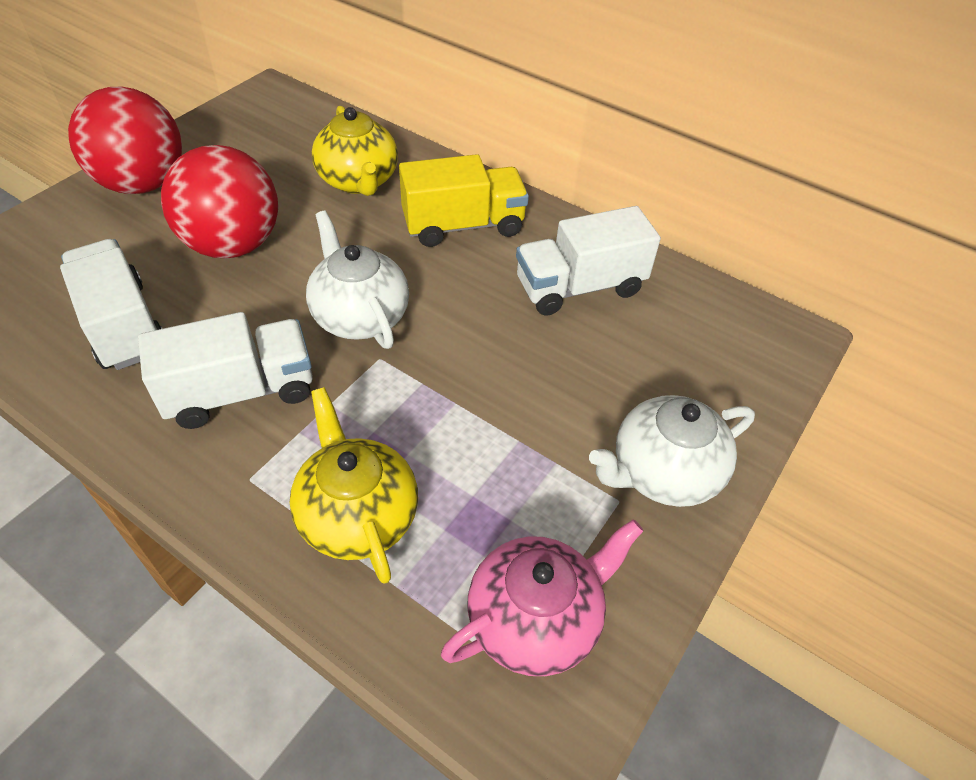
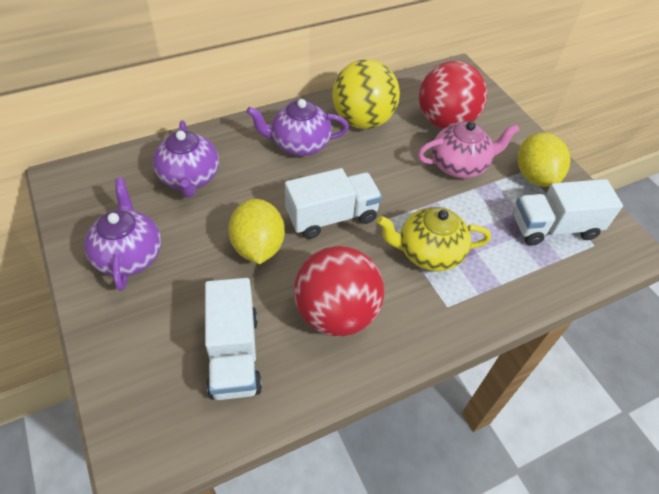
purple teapot: 0 -> 3
white teapot: 2 -> 0
yellow ball: 0 -> 1
yellow lemon: 0 -> 2
yellow teapot: 2 -> 1
yellow truck: 1 -> 0

